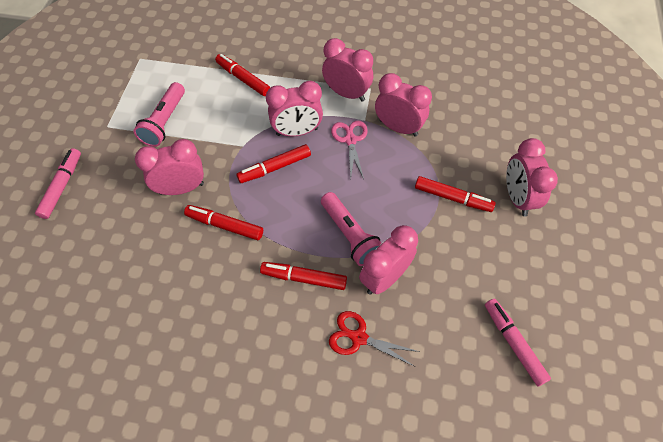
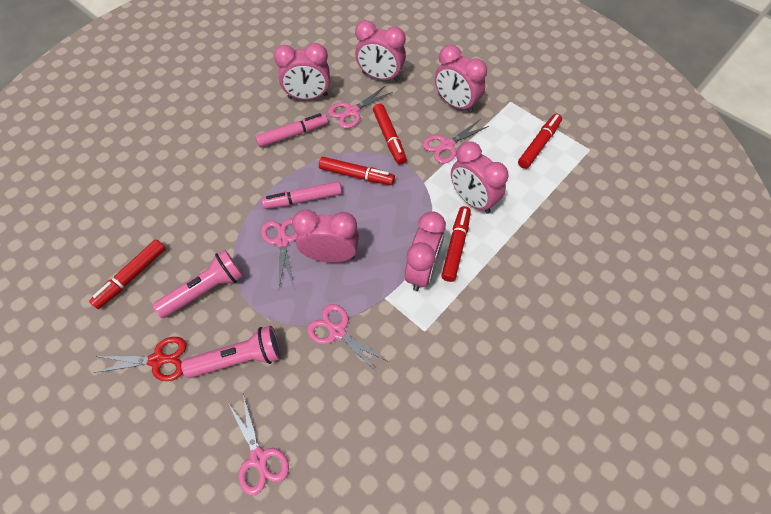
pink scissors: 1 -> 5

